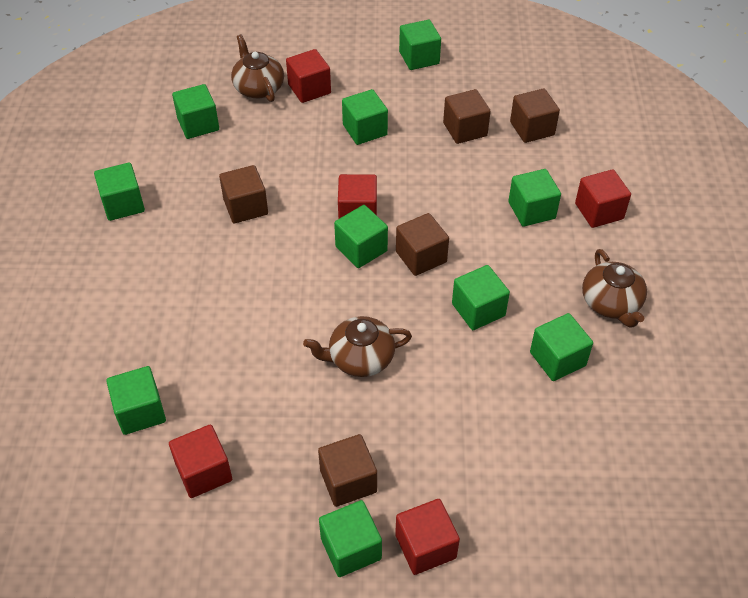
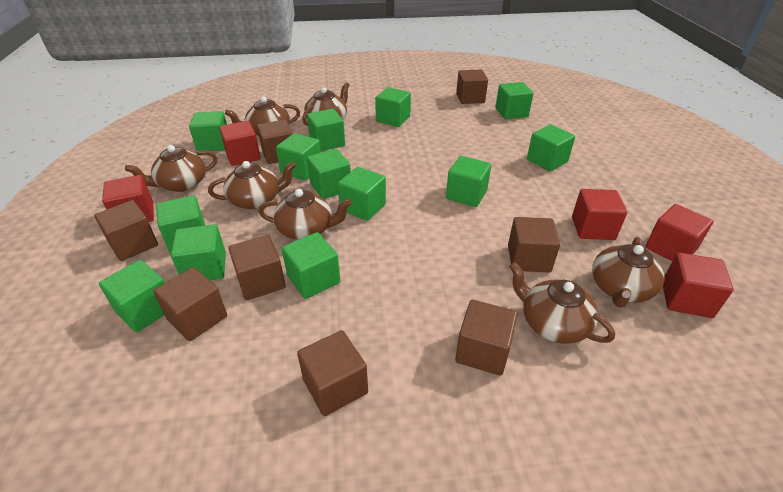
brown cube: 5 -> 8
brown teapot: 3 -> 7
green cube: 10 -> 13

